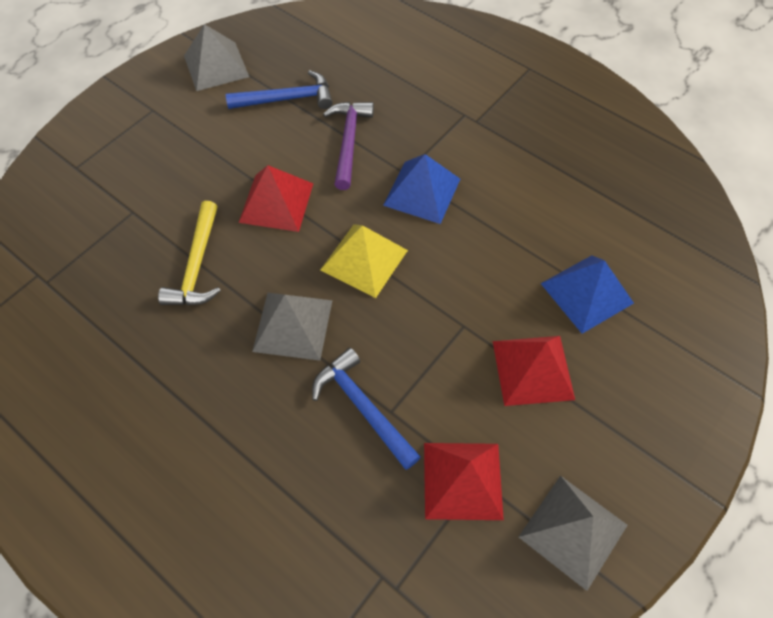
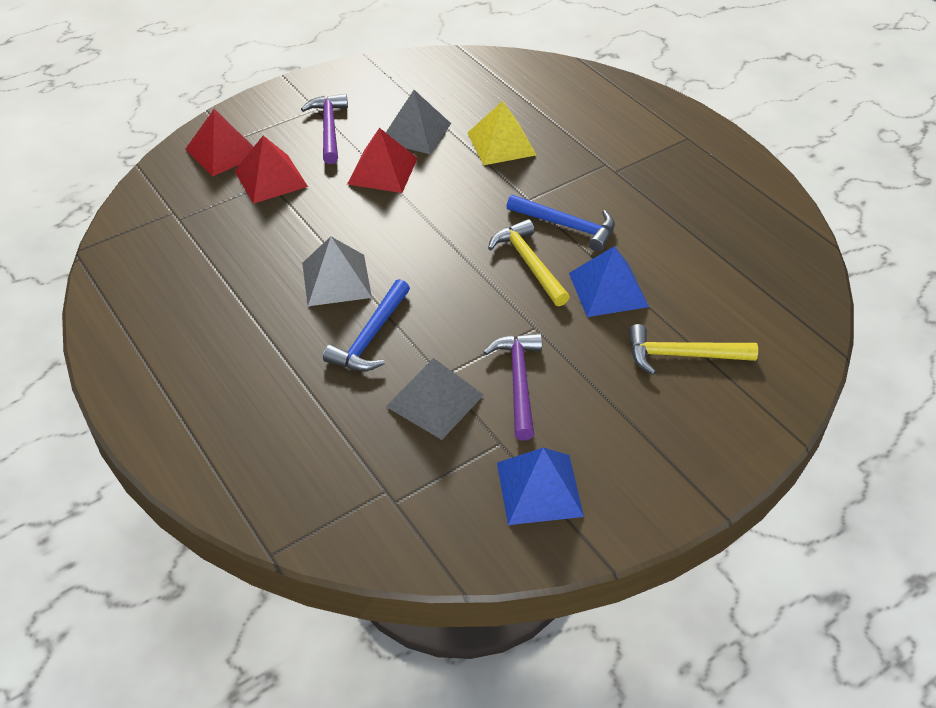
purple hammer: 1 -> 2
yellow hammer: 1 -> 2

